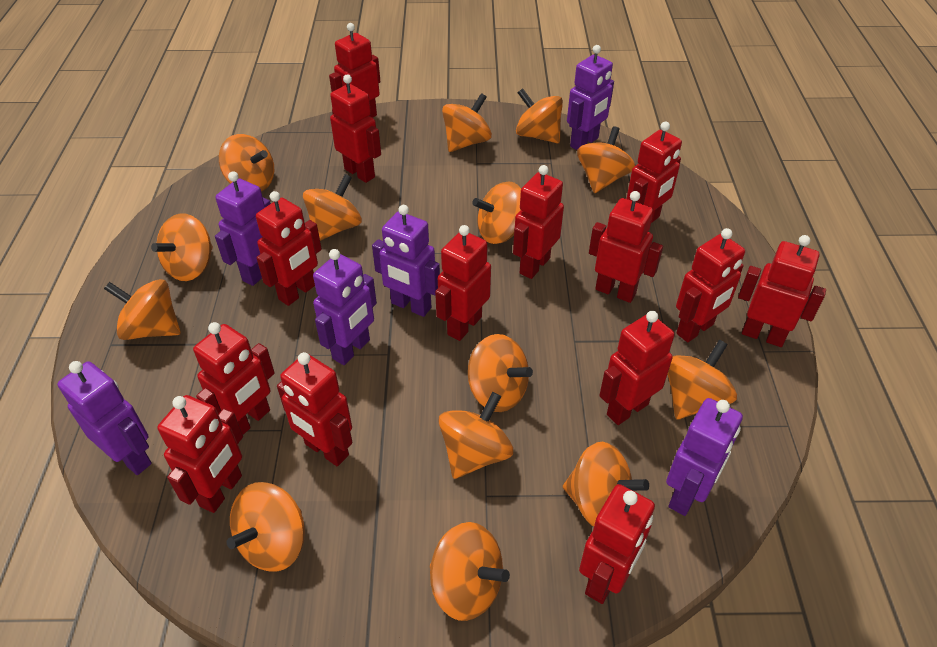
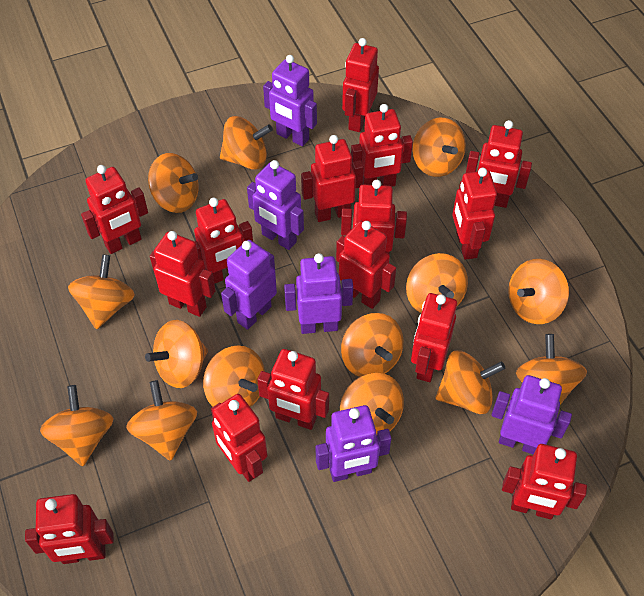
red robot: 14 -> 15

